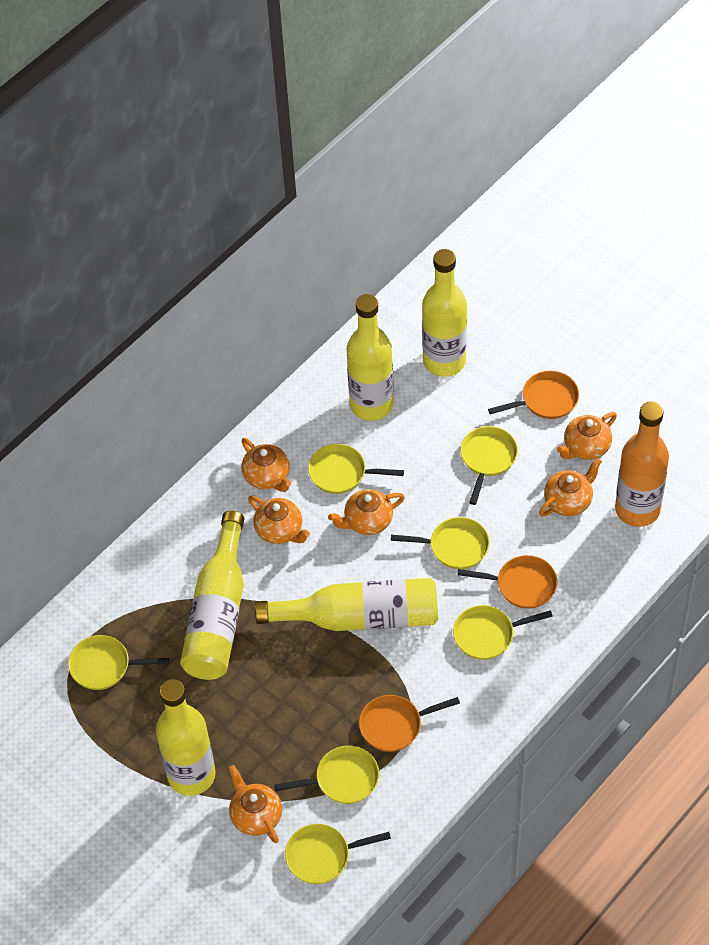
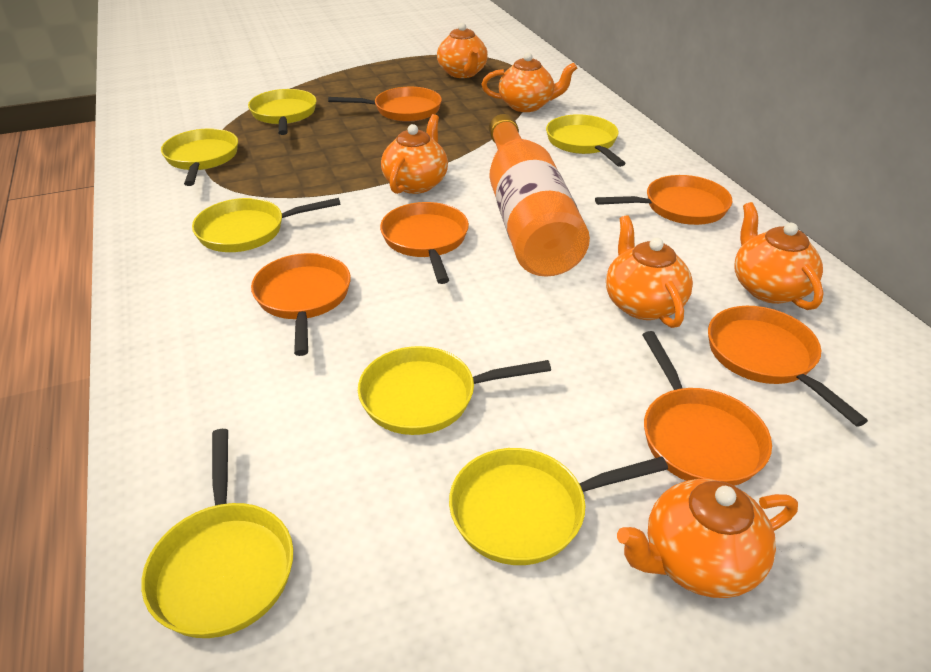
orange pan: 3 -> 6
yellow bottle: 5 -> 0

